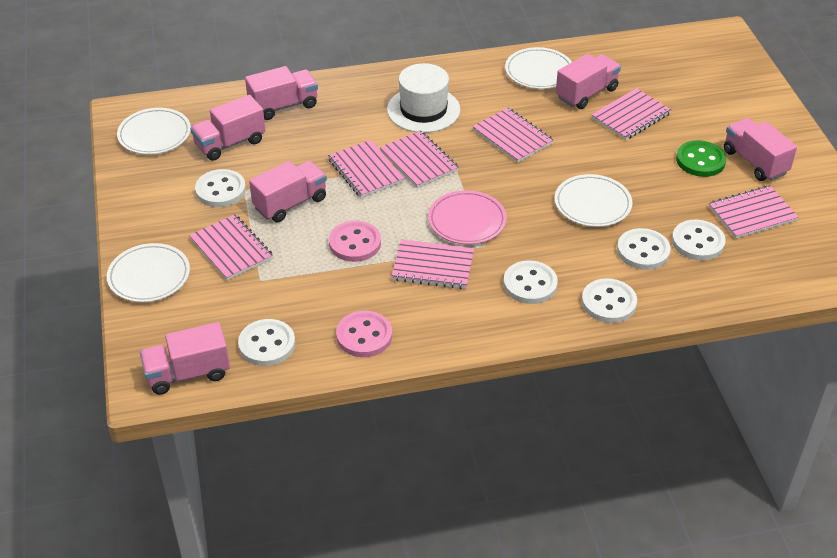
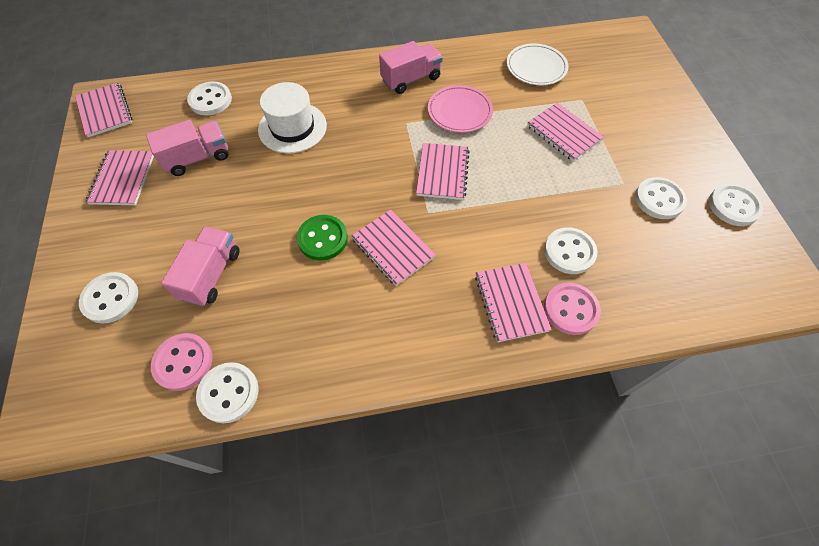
pink notebook: 7 -> 6
pink truck: 6 -> 3
white plate: 4 -> 1

